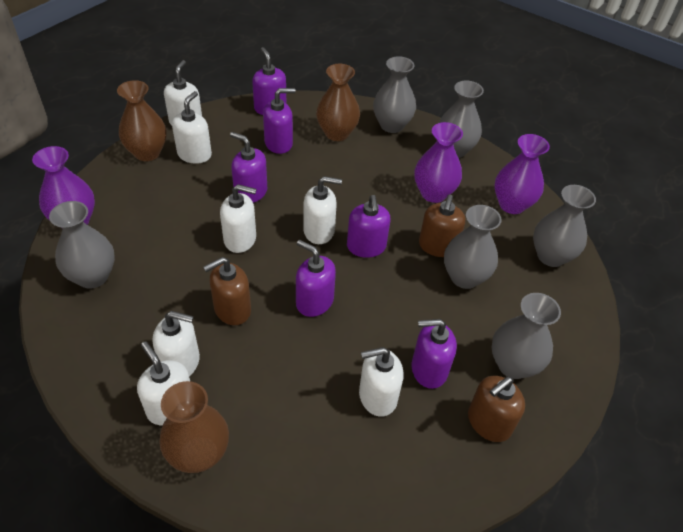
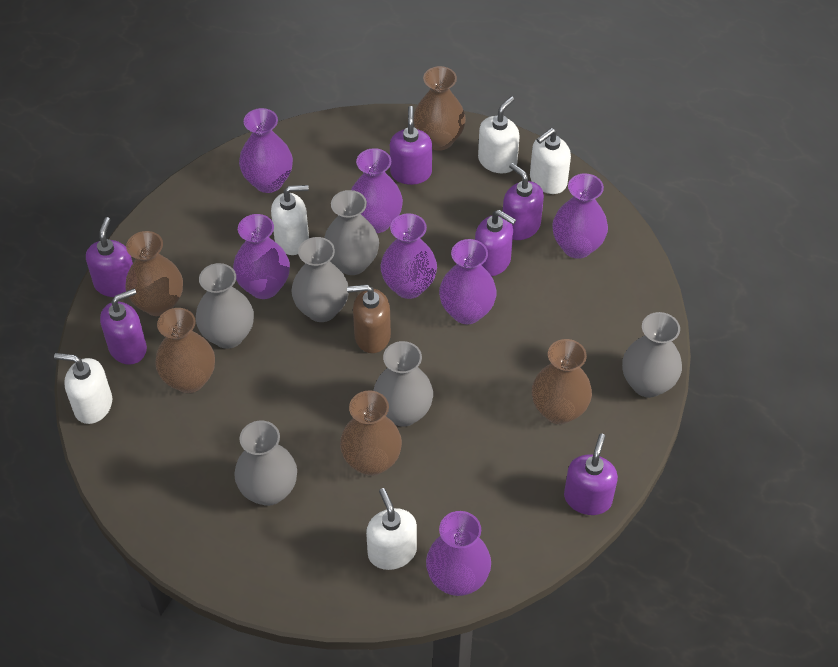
brown soap dispenser: 3 -> 1
brown vase: 3 -> 5
purple vase: 3 -> 7
white soap dispenser: 7 -> 5

